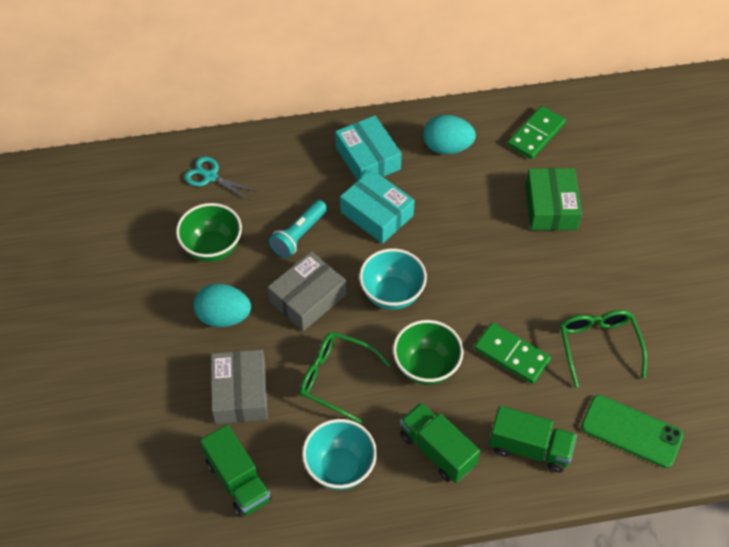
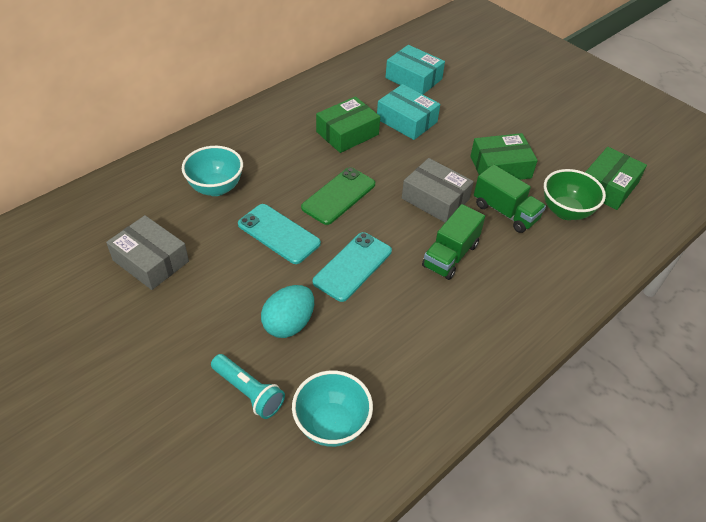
green bowl: 2 -> 1
green box: 1 -> 3
green domino: 2 -> 0
green glasses: 2 -> 0
green truck: 3 -> 2
turquoise egg: 2 -> 1
turquoise phone: 0 -> 2
turquoise scissors: 1 -> 0

